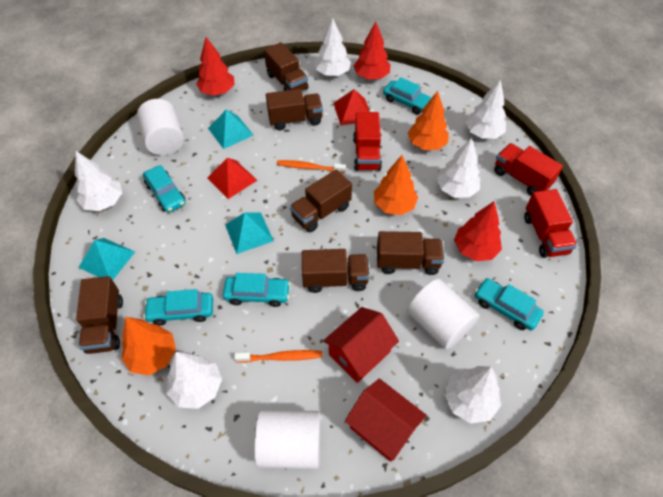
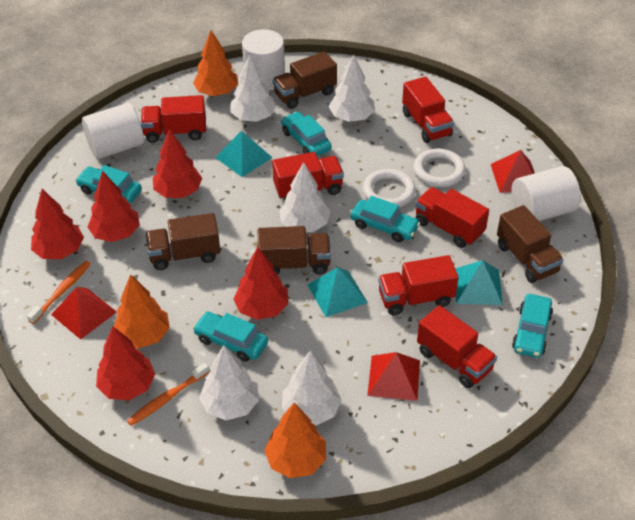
brown truck: 6 -> 4
red house: 2 -> 0
red pyramid: 2 -> 3
red tree: 3 -> 5
red truck: 3 -> 6
white ring: 0 -> 2
white tree: 6 -> 5

